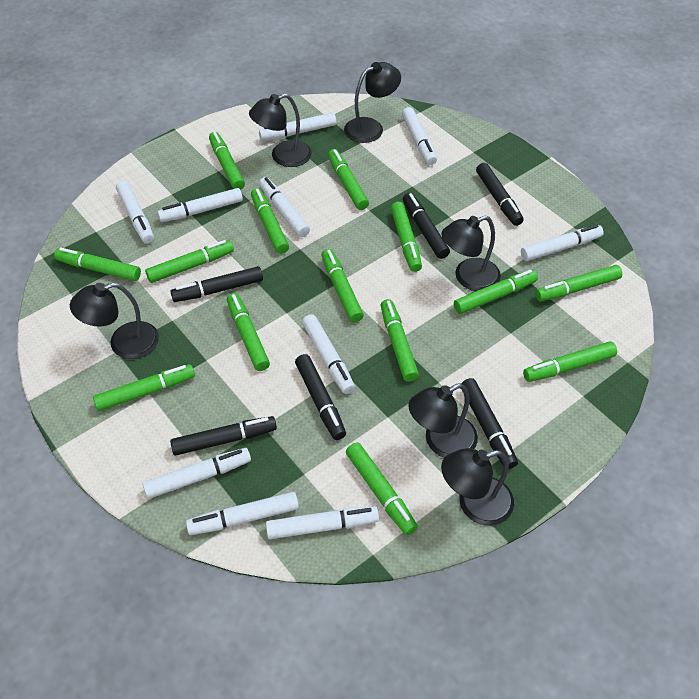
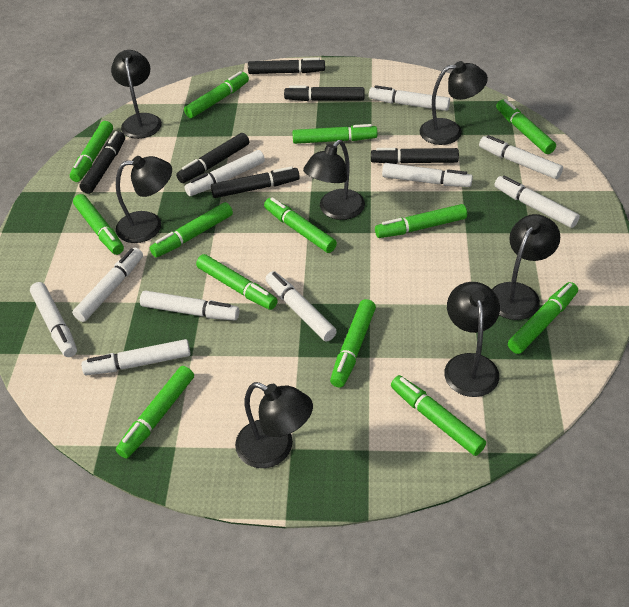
black lamp: 6 -> 7
green marker: 14 -> 13

